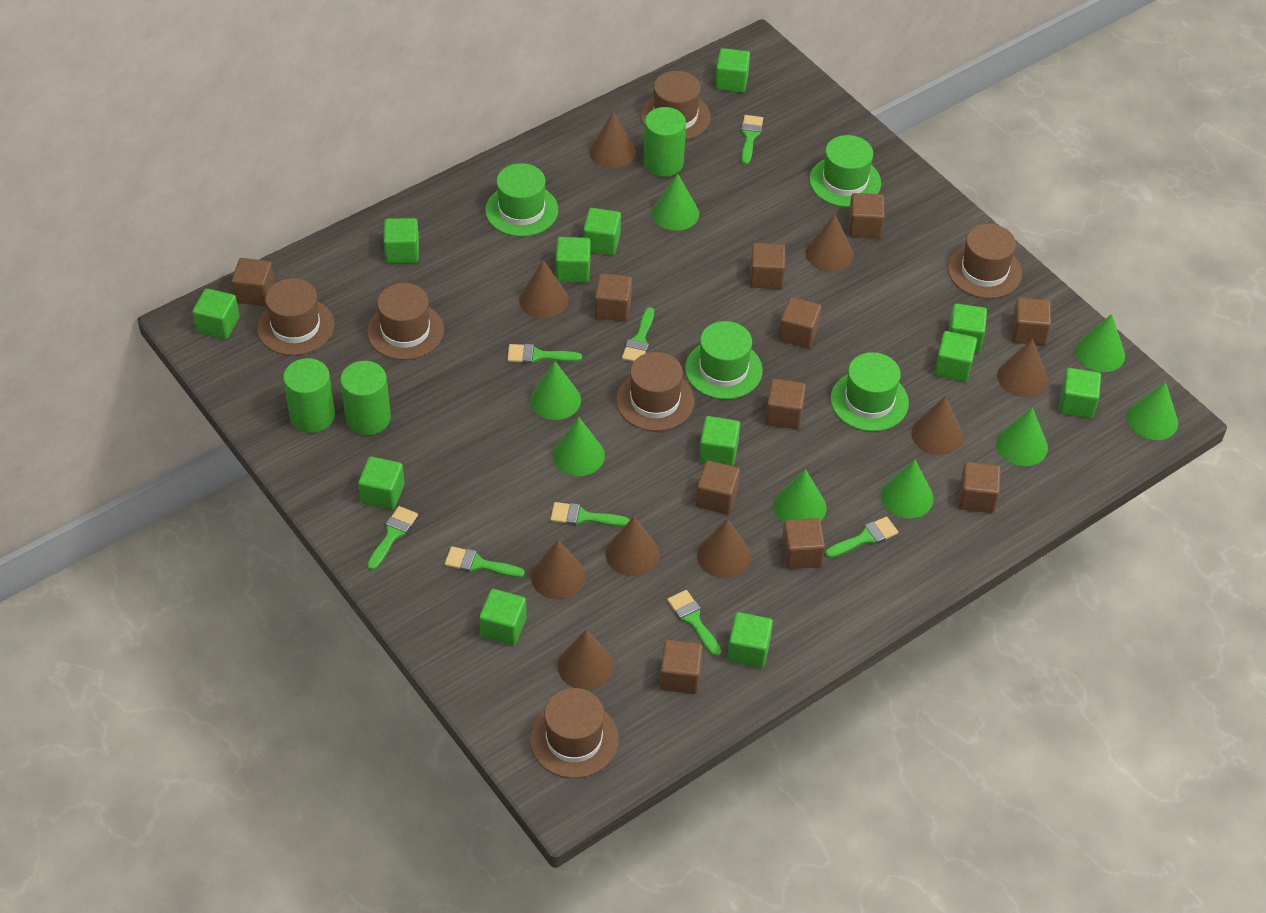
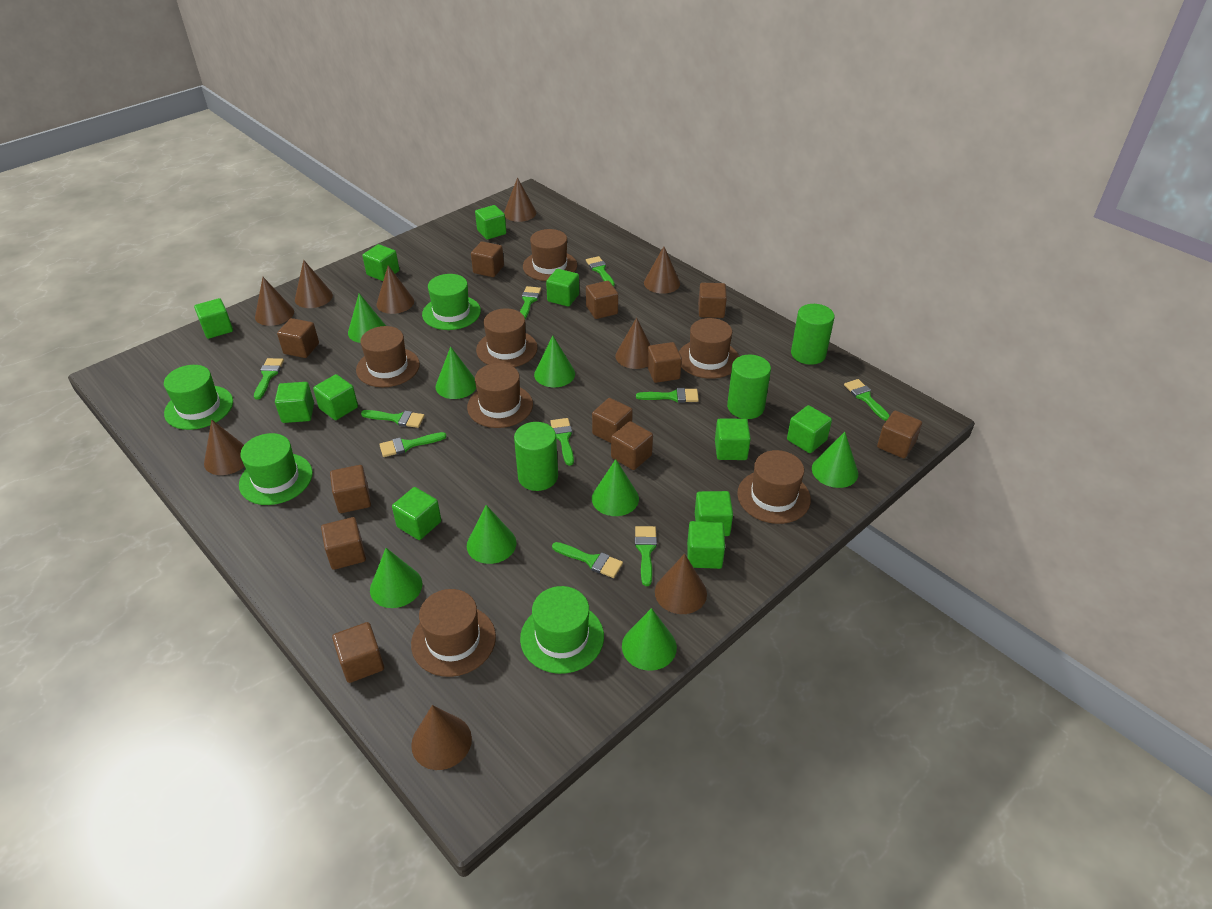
brown hat: 6 -> 7
green brush: 8 -> 10
green cube: 12 -> 11

